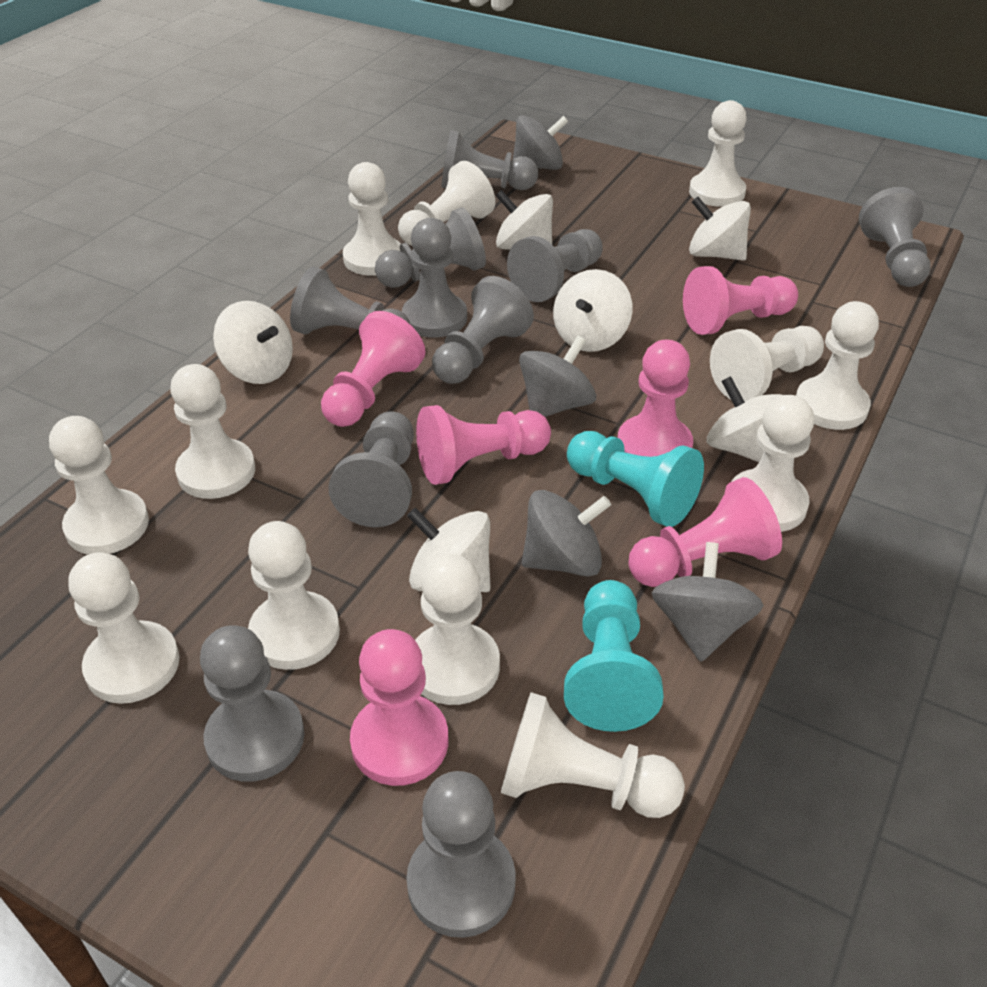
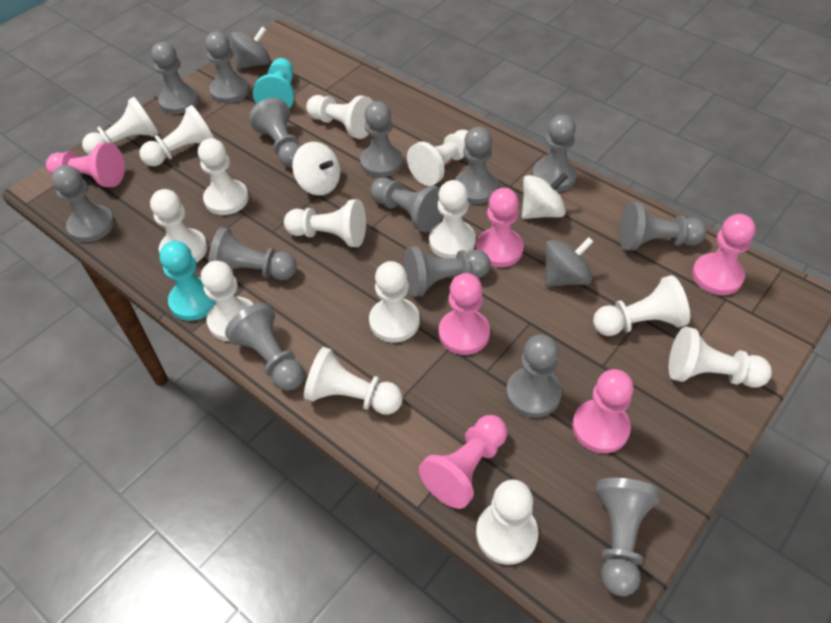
grey pawn: 10 -> 14
grey spinning top: 4 -> 2
white pawn: 12 -> 14
white spinning top: 6 -> 2

